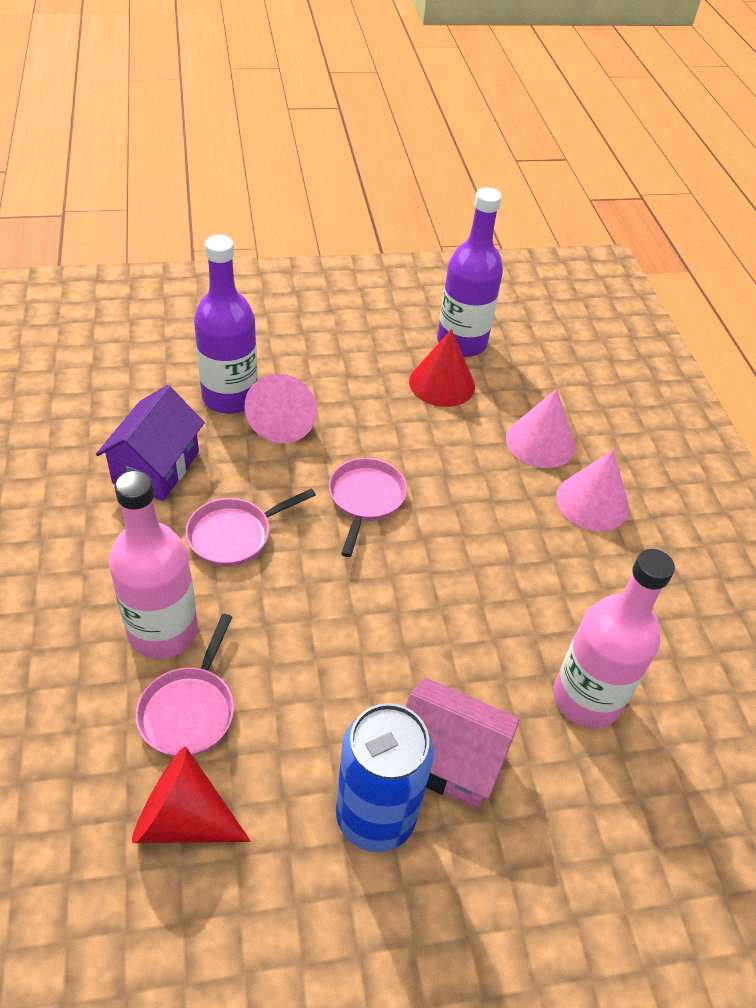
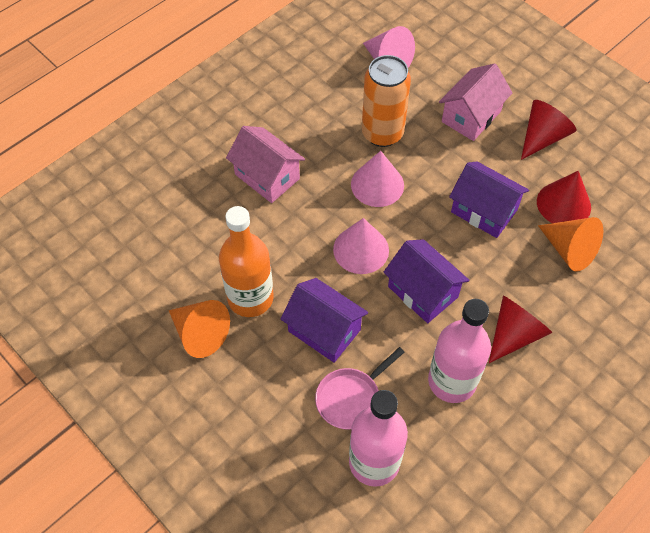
blue can: 1 -> 0
orange bottle: 0 -> 1
orange can: 0 -> 1
orange cone: 0 -> 2
pink house: 1 -> 2
pink pan: 3 -> 1
purple bottle: 2 -> 0
purple house: 1 -> 3
red cone: 2 -> 3

